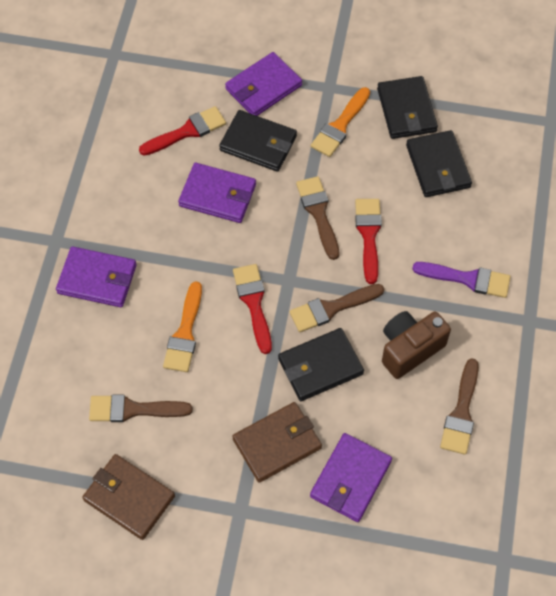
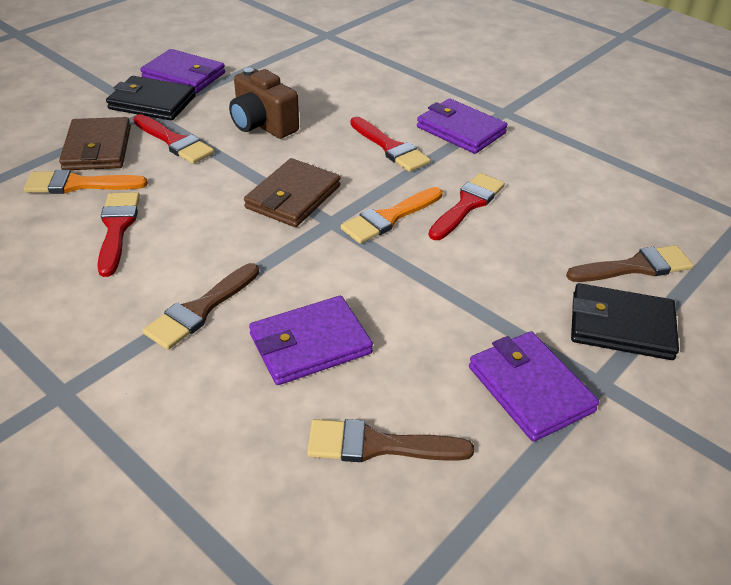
black wallet: 4 -> 2
brown brush: 4 -> 3
purple brush: 1 -> 0
red brush: 3 -> 4

